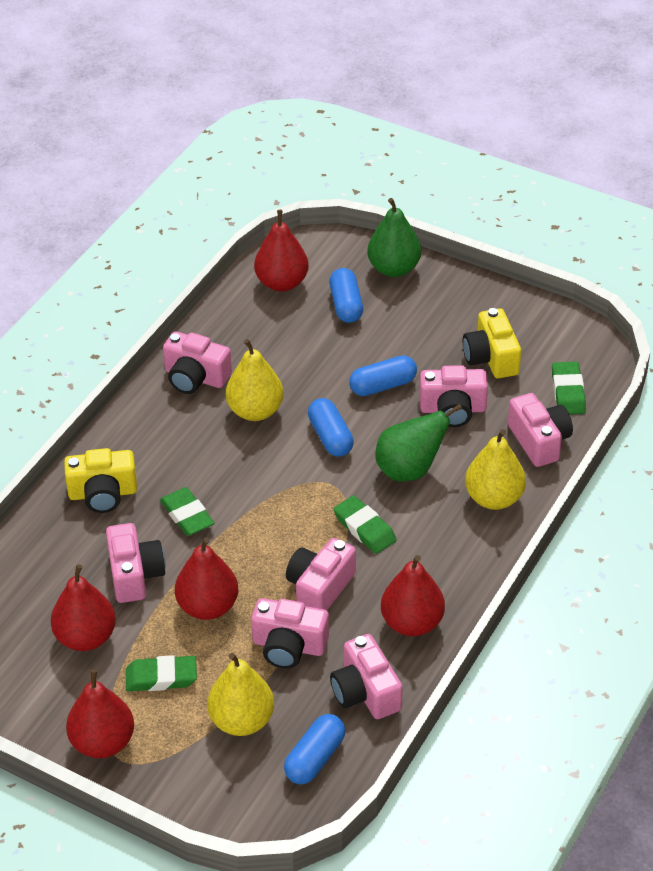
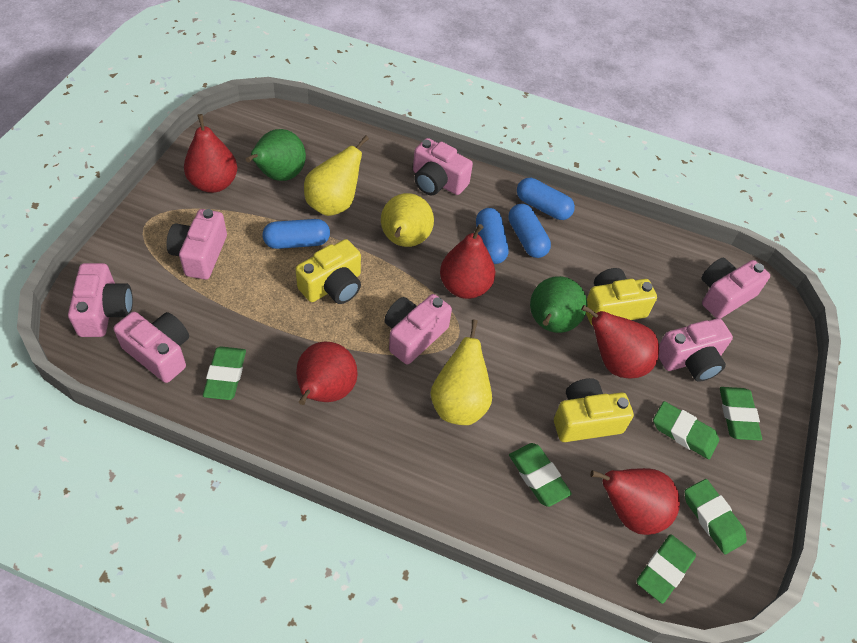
green eraser: 4 -> 6
yellow camera: 2 -> 3

